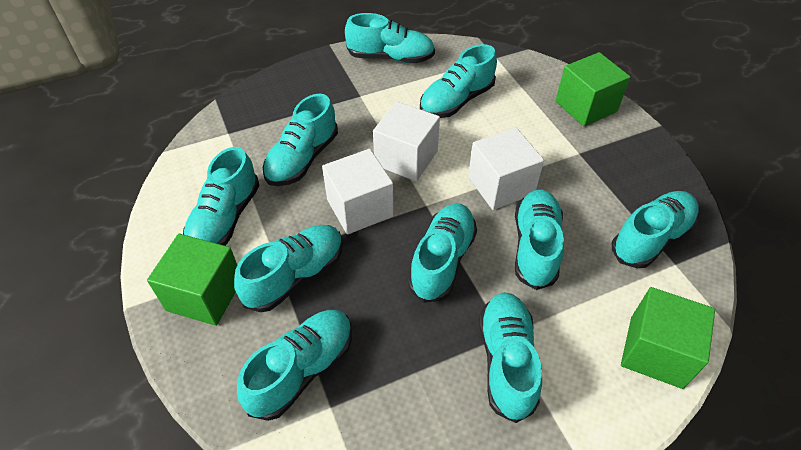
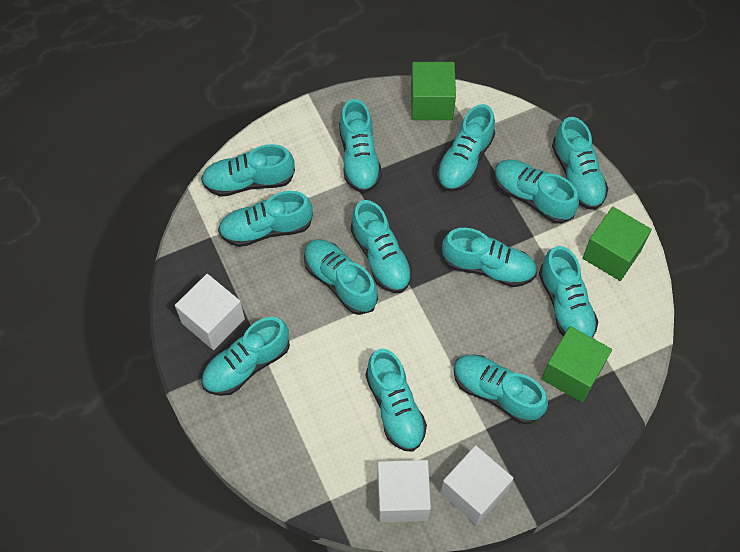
turquoise shoe: 10 -> 13

